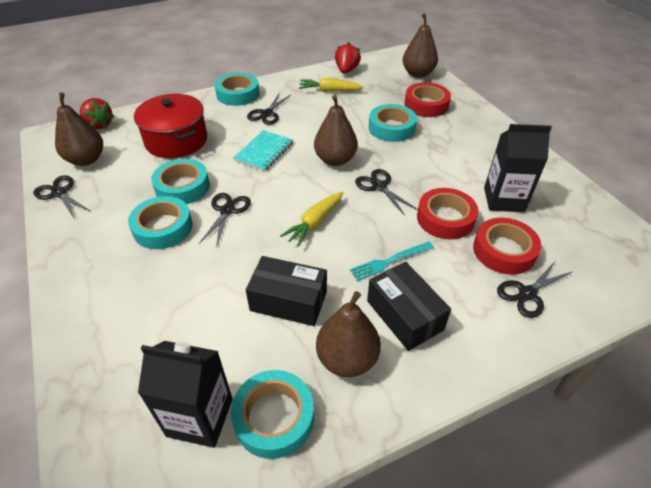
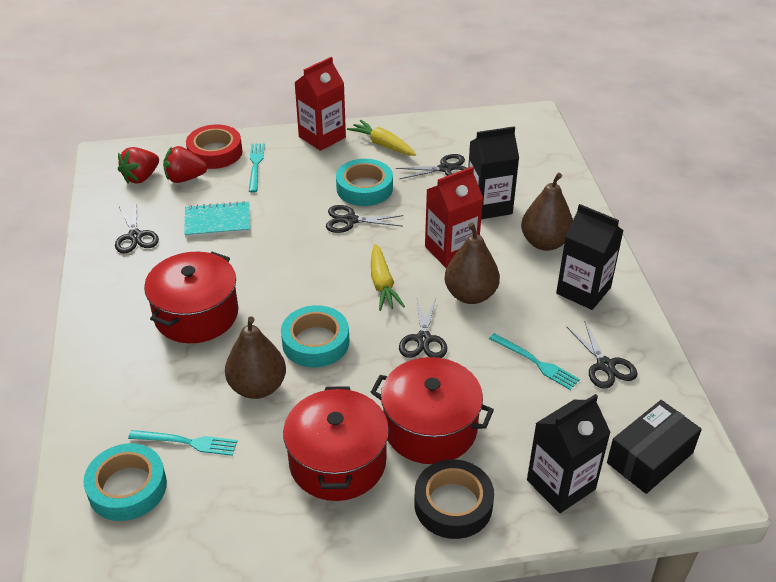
black box: 2 -> 1
black carton: 2 -> 3
black tape: 0 -> 1
brown pear: 4 -> 3
red carton: 0 -> 2
red pot: 1 -> 3
red tape: 3 -> 1
turquoise fork: 1 -> 3
turquoise tape: 5 -> 3

